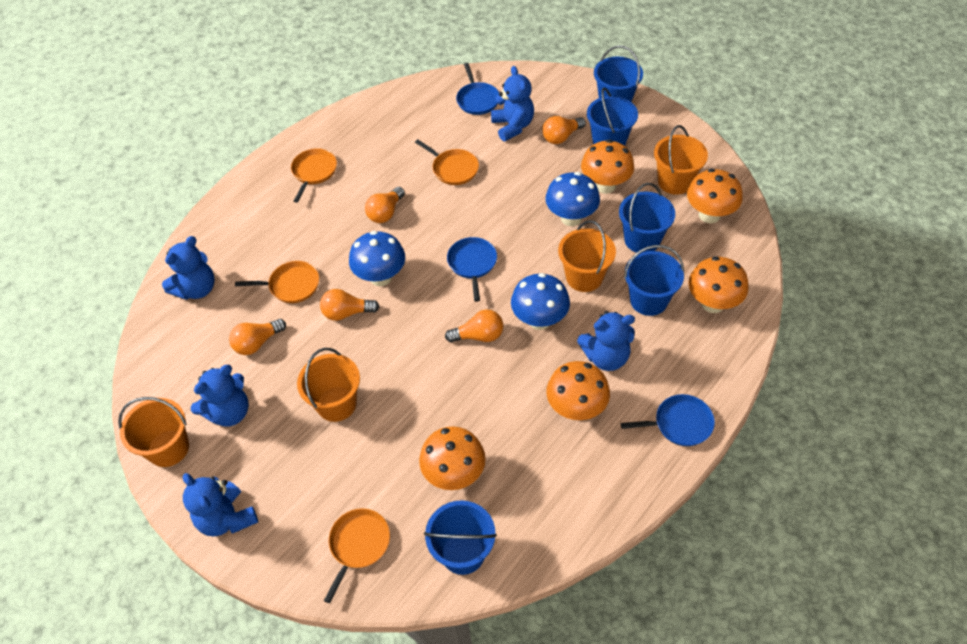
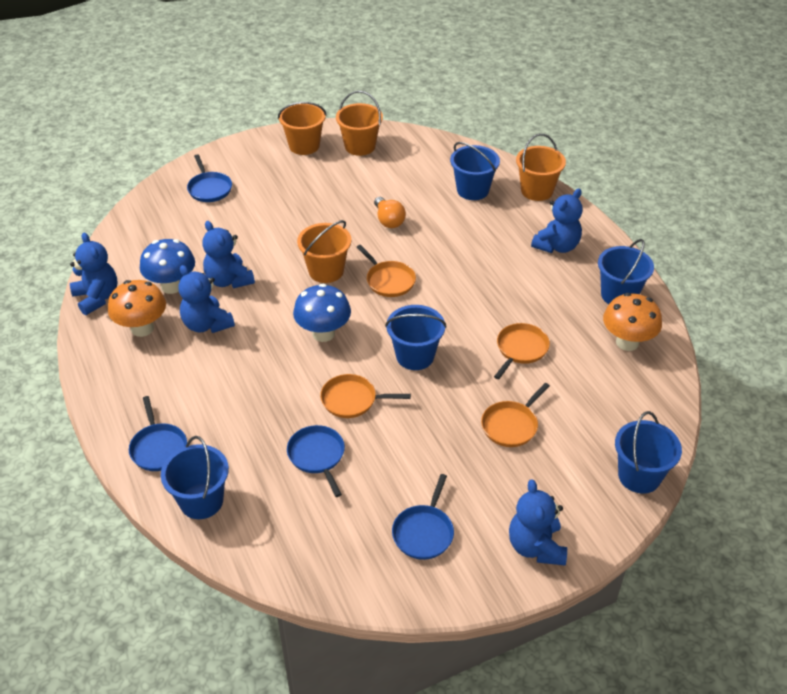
blue mushroom: 3 -> 2
blue pan: 3 -> 4
orange light bulb: 5 -> 1
orange mushroom: 5 -> 2

